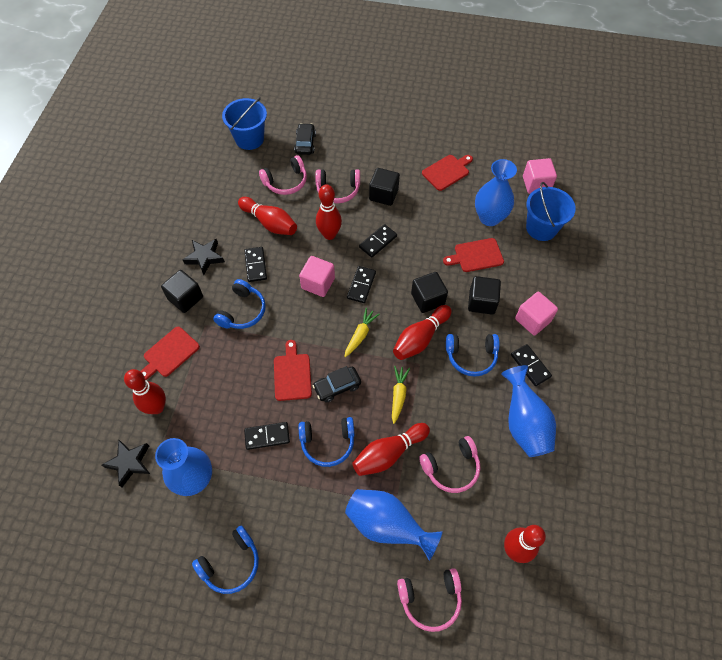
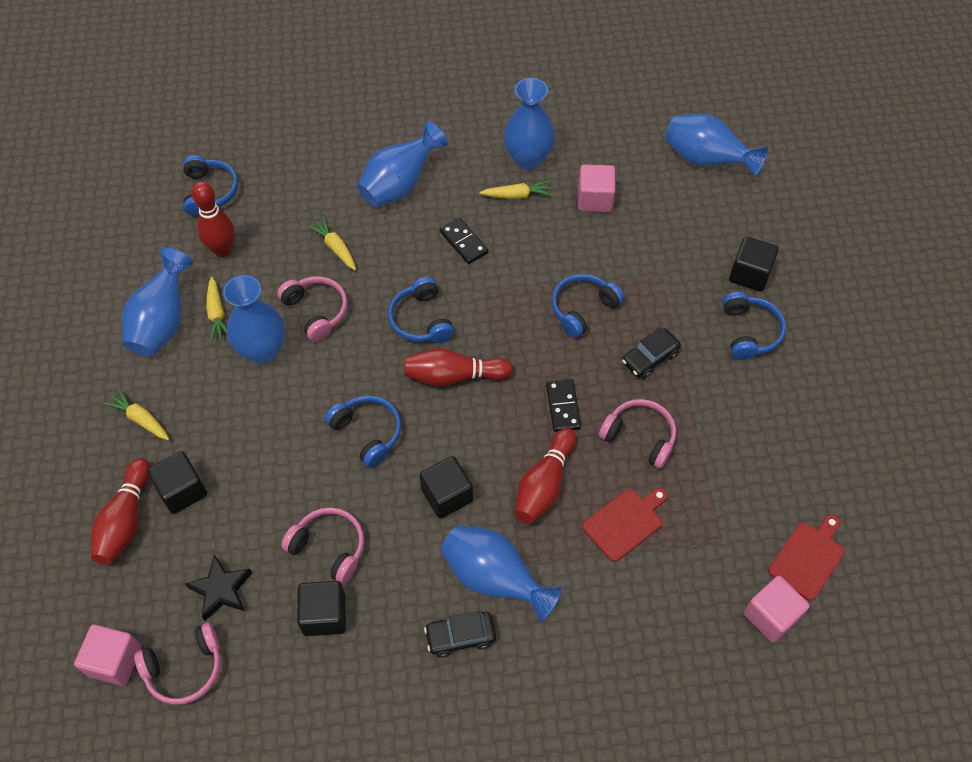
black domino: 5 -> 2
black star: 2 -> 1
blue bucket: 2 -> 0
blue headphones: 4 -> 5
blue vase: 4 -> 6
red bowling pin: 6 -> 4
red cutting board: 4 -> 2
yellow carrot: 2 -> 4

